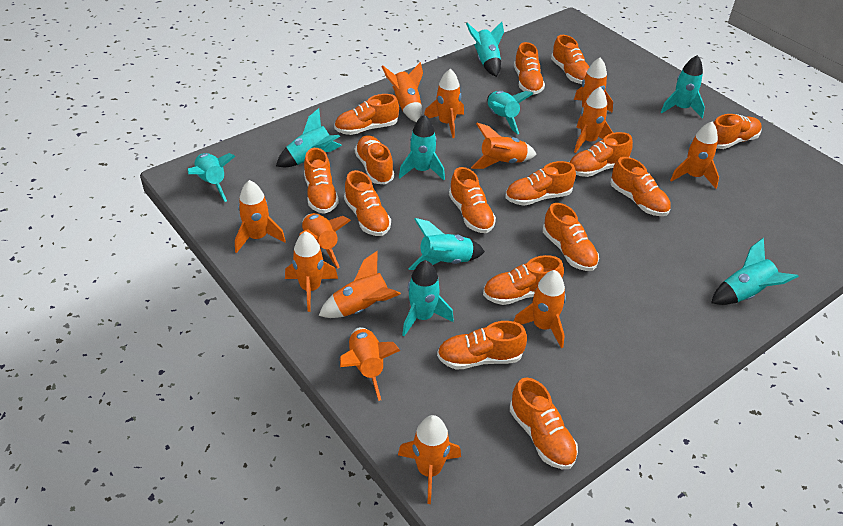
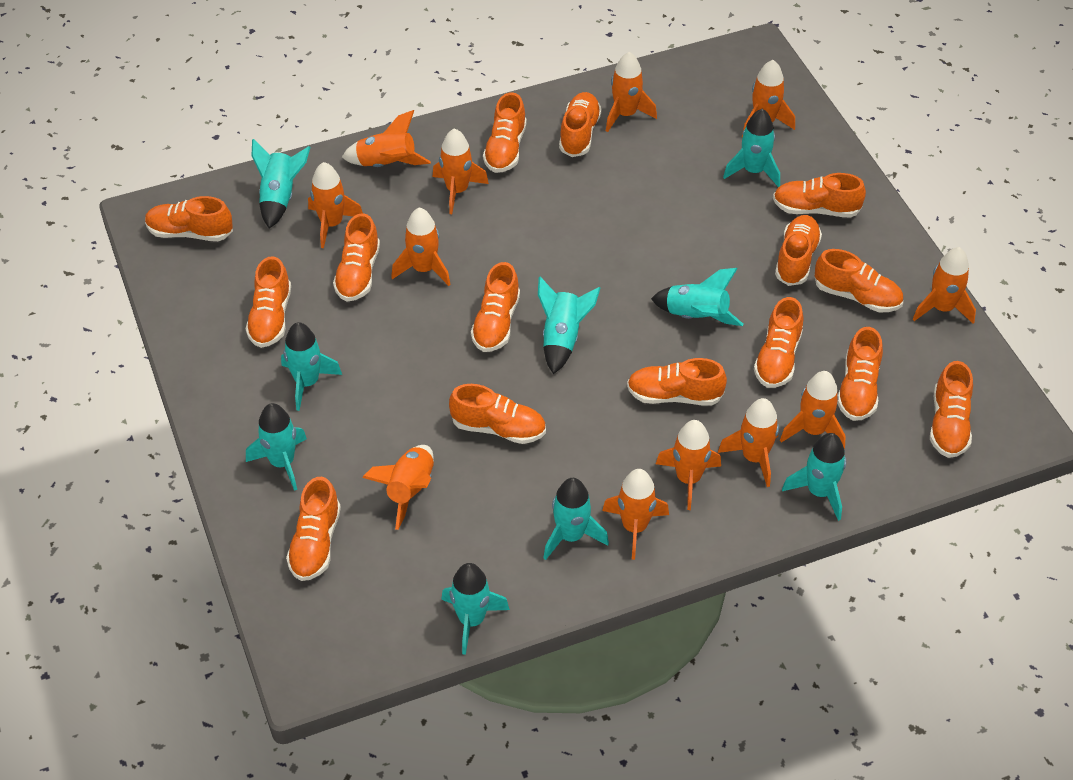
orange rocket: 13 -> 12

